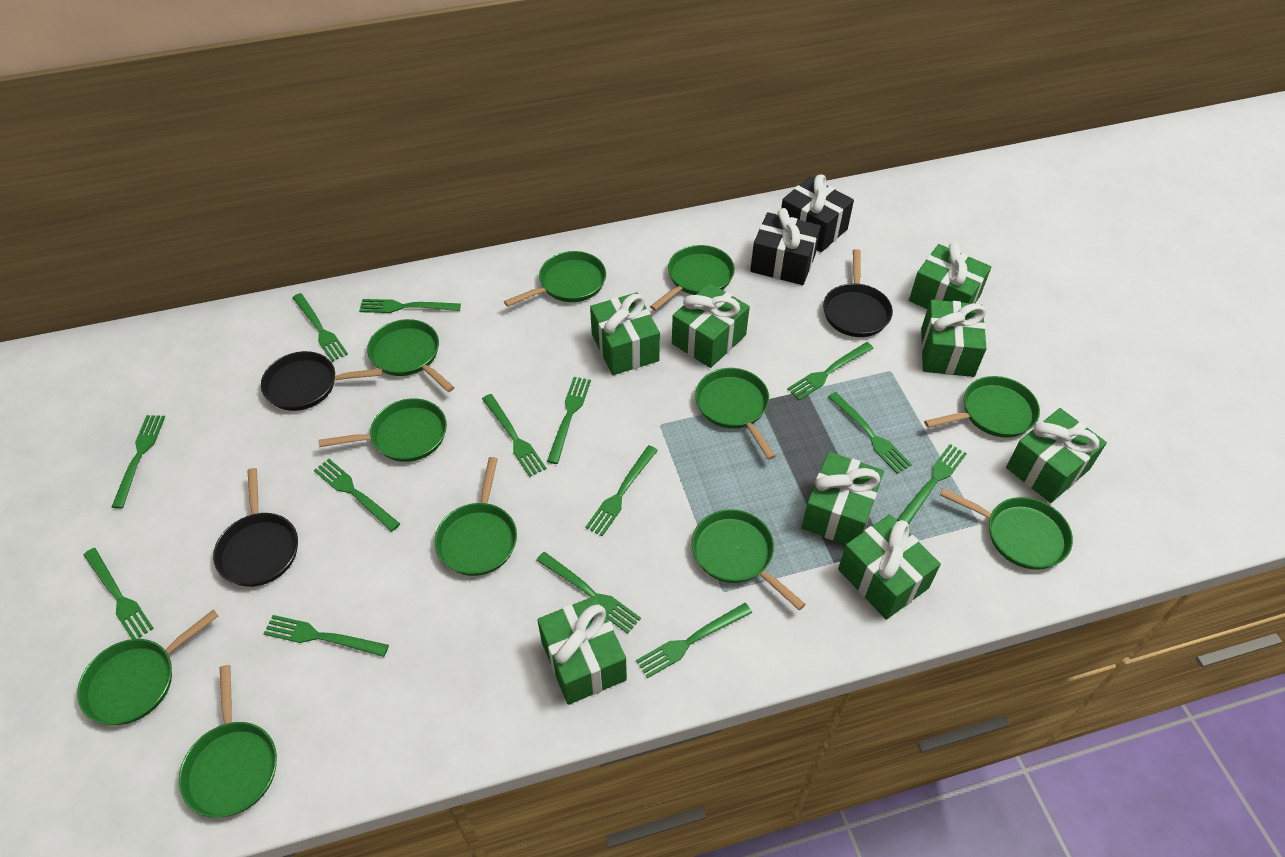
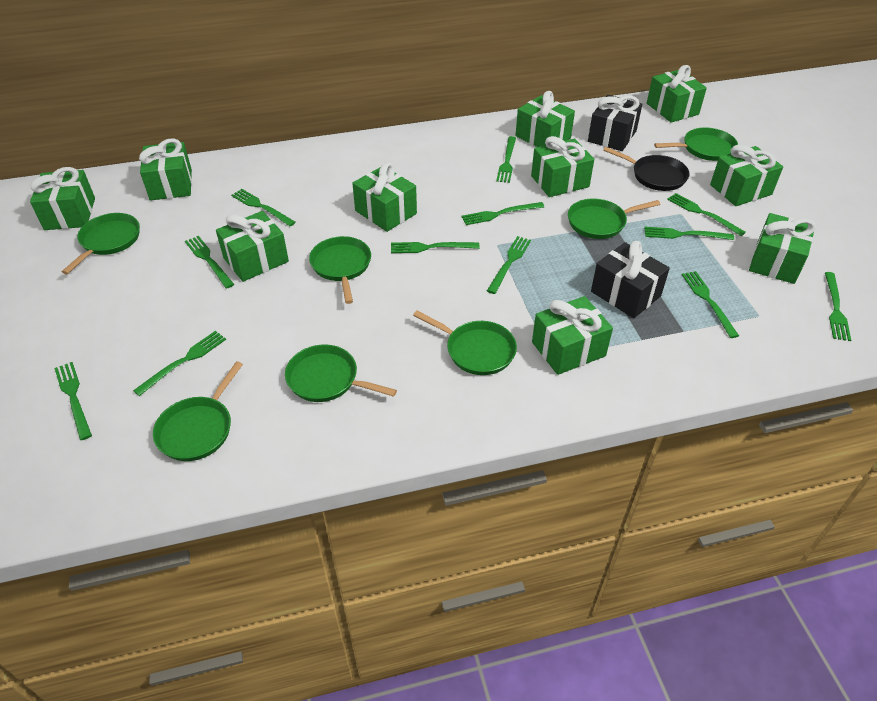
black pan: 3 -> 1
green fork: 14 -> 12
green gift: 8 -> 10
green pan: 11 -> 7

